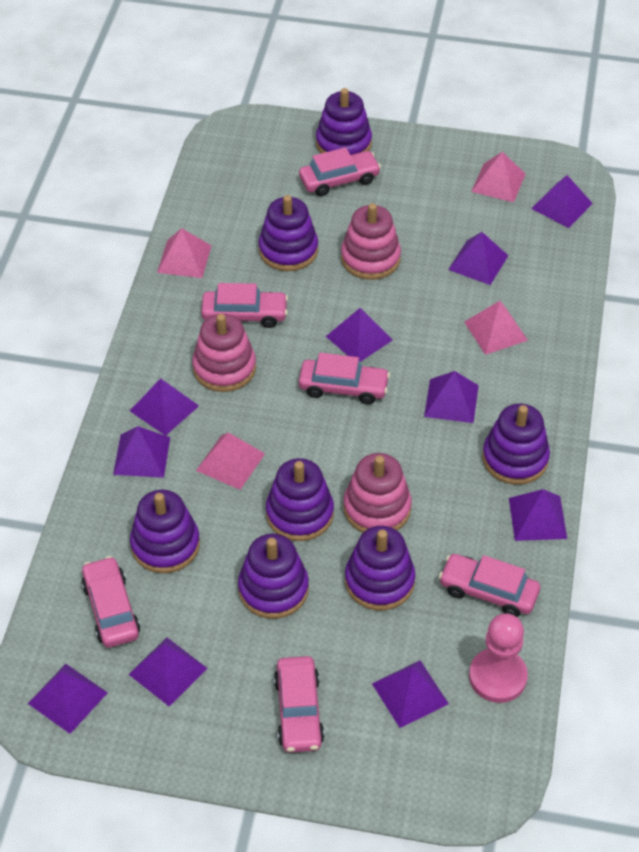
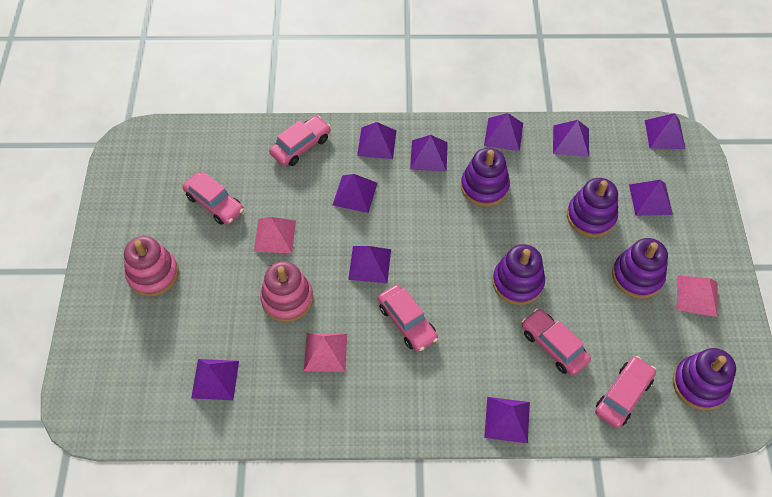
pink car: 6 -> 5
pink pawn: 1 -> 0
pink pyramid: 4 -> 3
pink stacking toy: 3 -> 2
purple stacking toy: 7 -> 5

